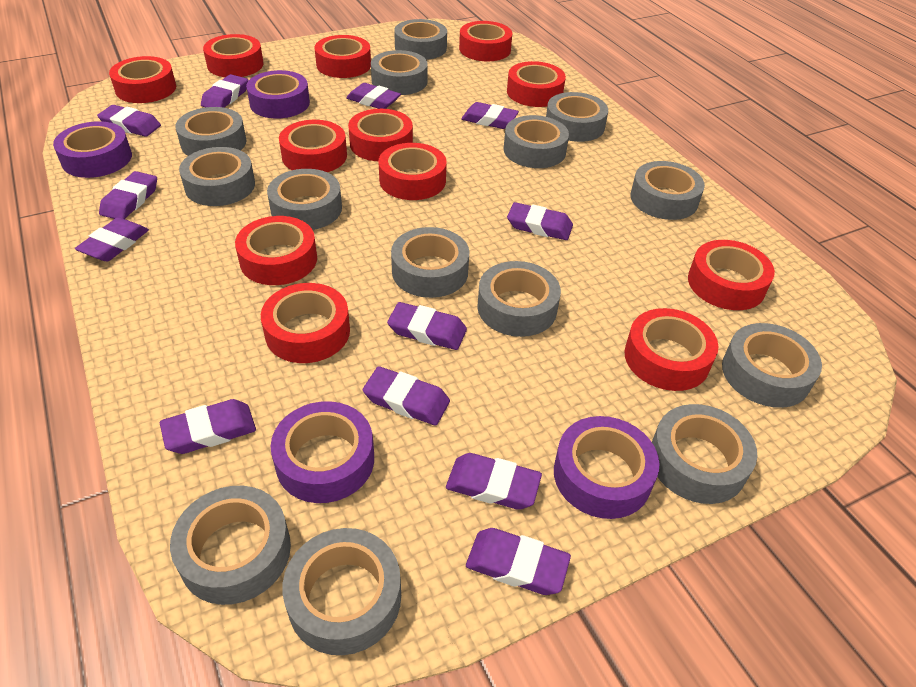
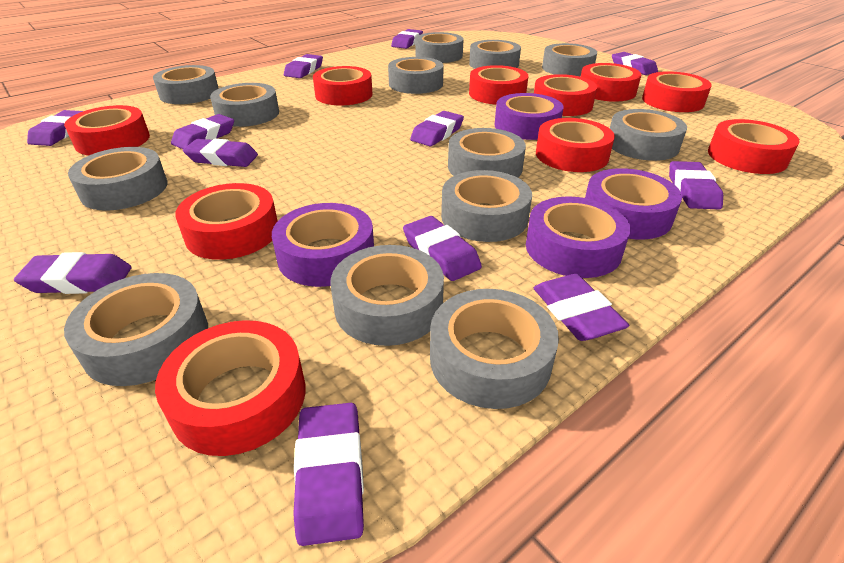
grey tape: 14 -> 13
red tape: 12 -> 10

